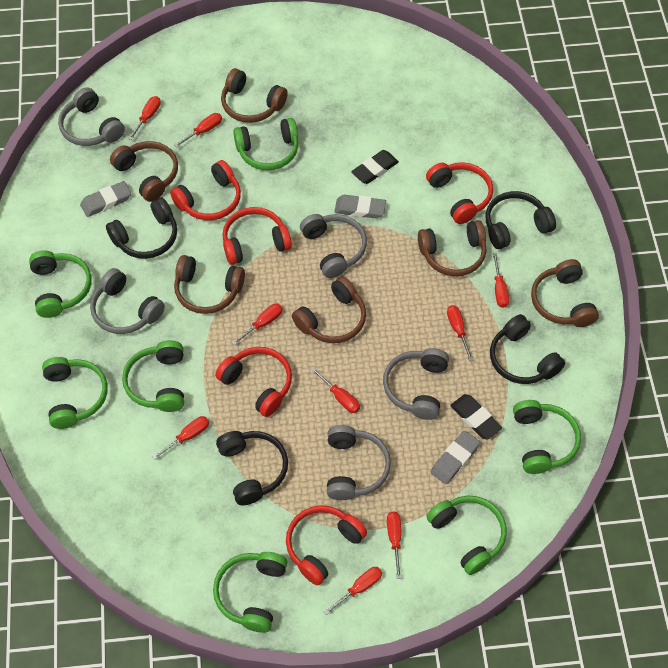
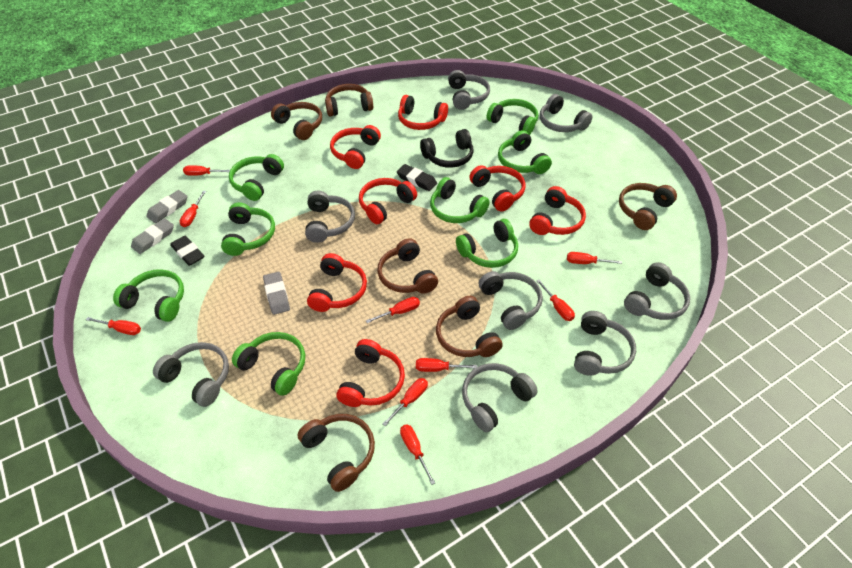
black headphones: 4 -> 1
green headphones: 7 -> 8
grey headphones: 5 -> 8
red headphones: 5 -> 7

